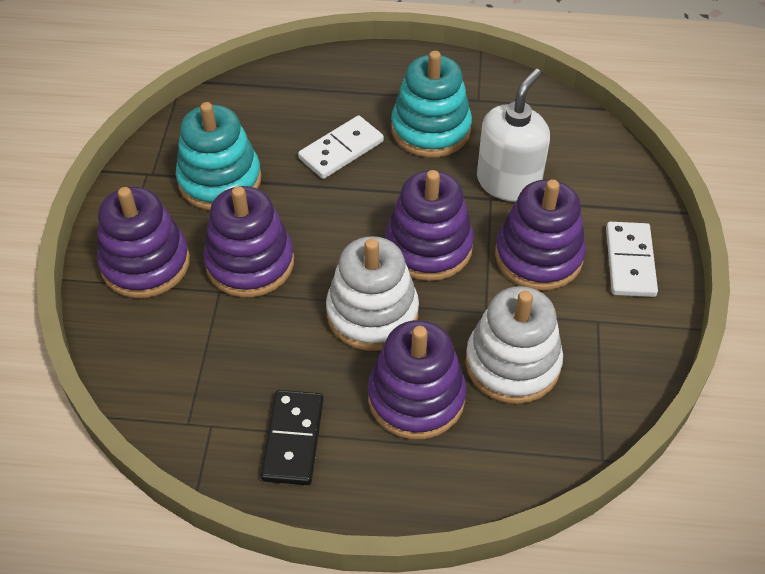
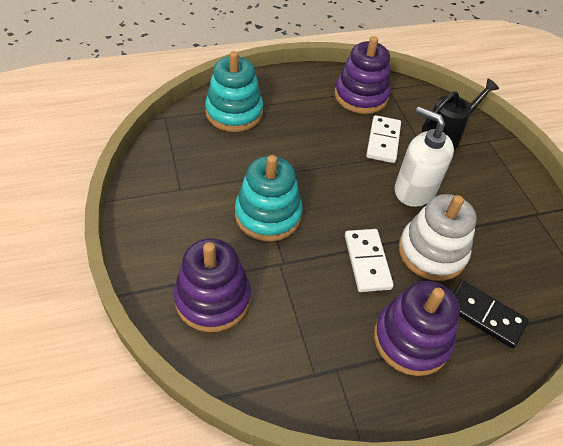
black watering can: 0 -> 1
purple stacking toy: 5 -> 3
white stacking toy: 2 -> 1

